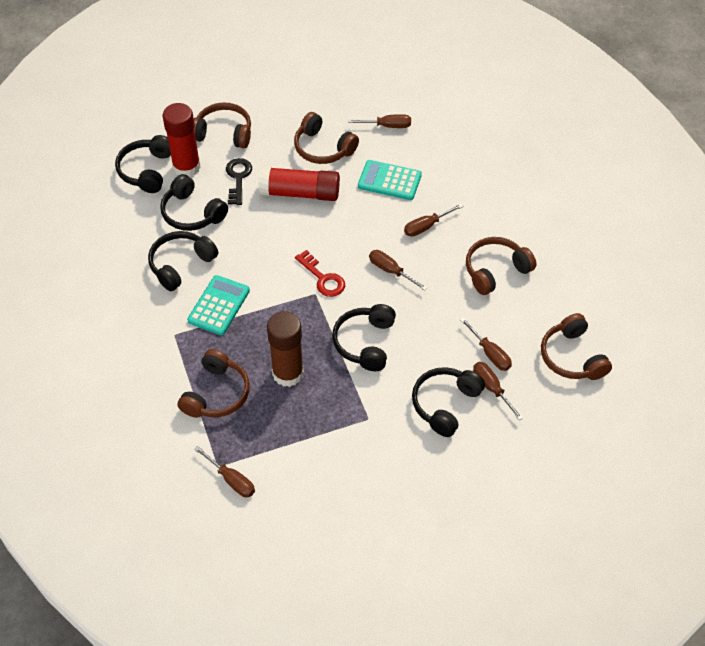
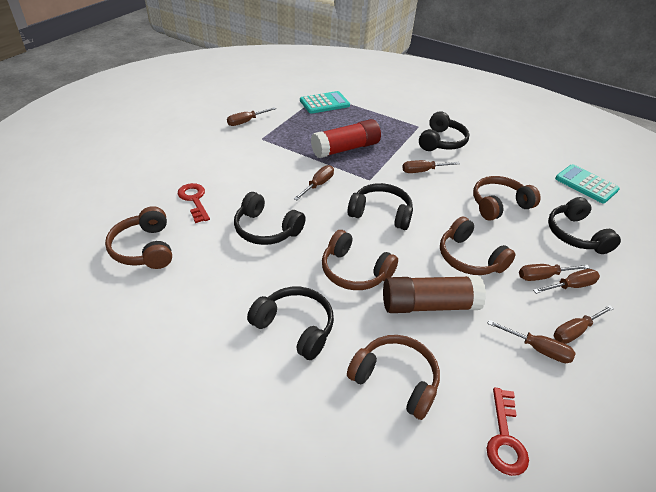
black key: 1 -> 0
brown screwdriver: 6 -> 7
red glue stick: 2 -> 1
red key: 1 -> 2

